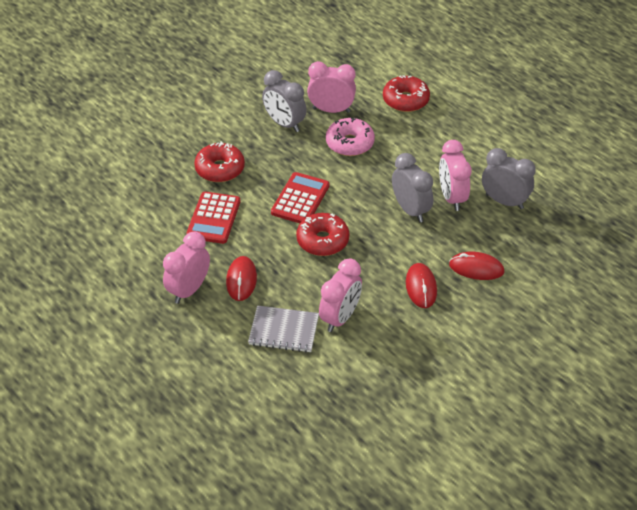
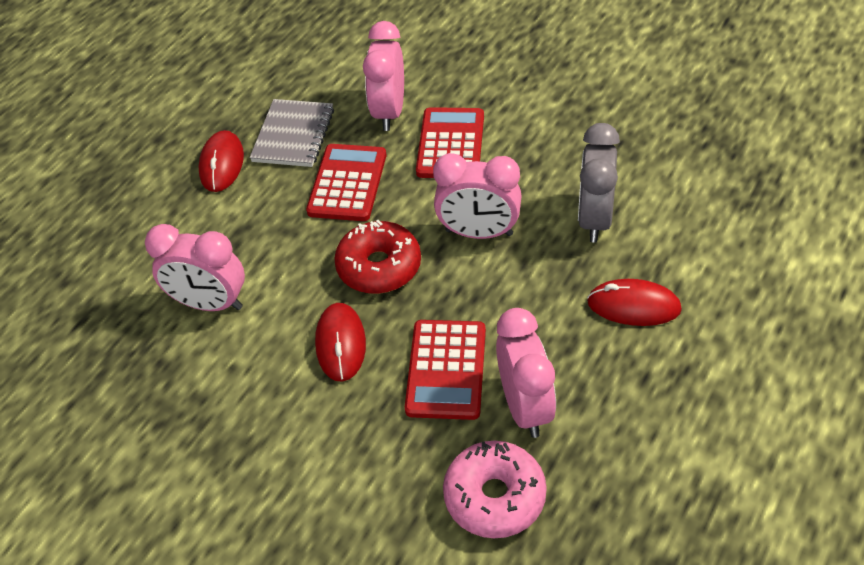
grey clock: 3 -> 1
red calculator: 2 -> 3
red donut: 3 -> 1

